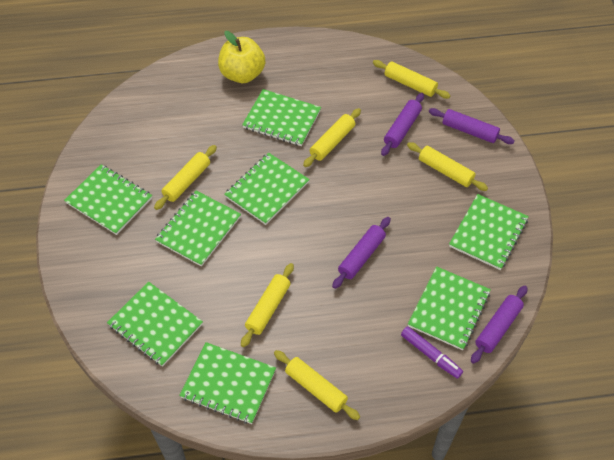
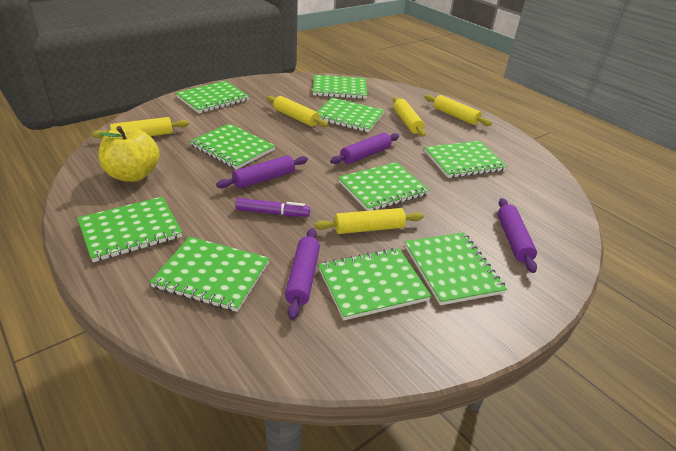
green notebook: 8 -> 10
yellow rolling pin: 6 -> 5

